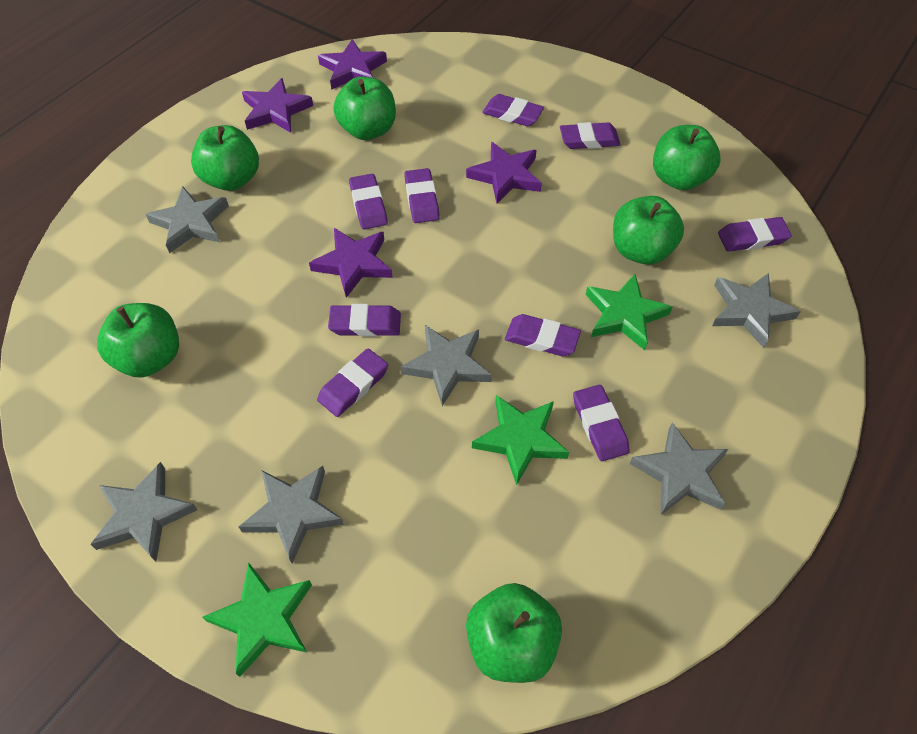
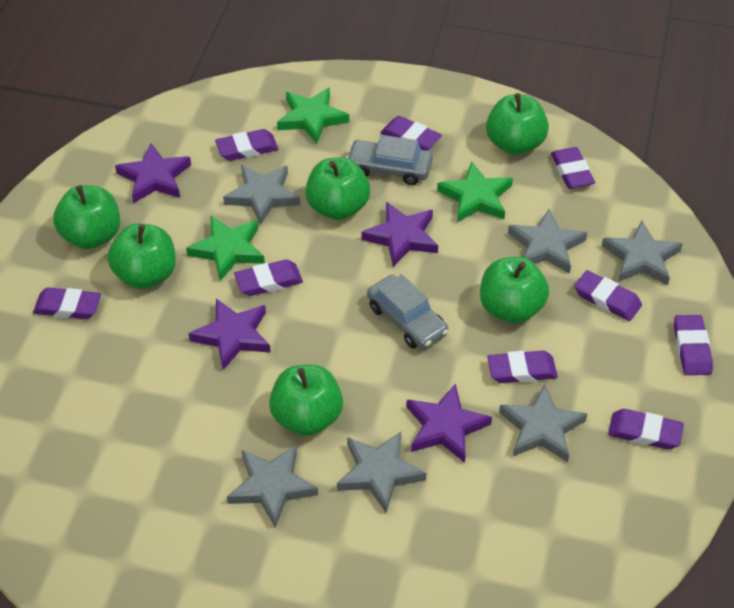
grey car: 0 -> 2

